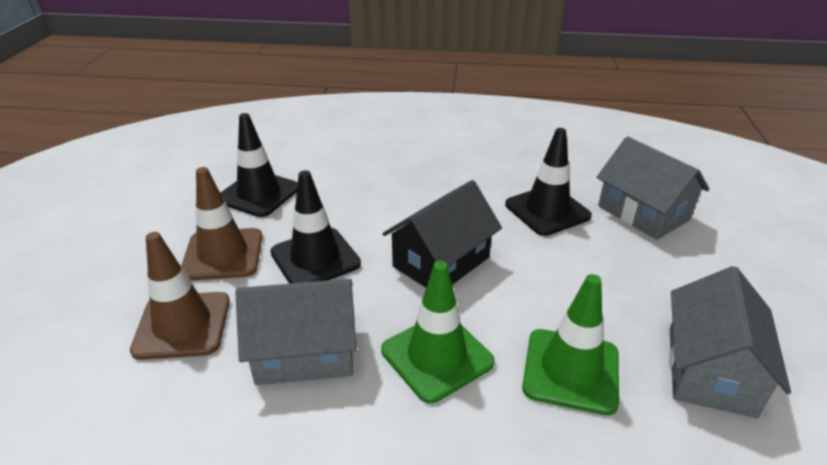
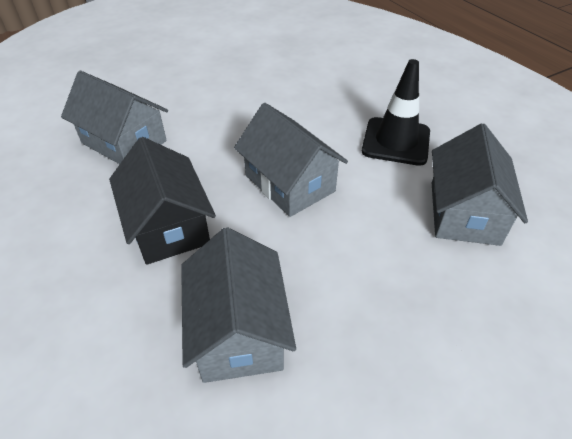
black traffic cone: 3 -> 1
brown traffic cone: 2 -> 0
green traffic cone: 2 -> 0
grey house: 3 -> 4

